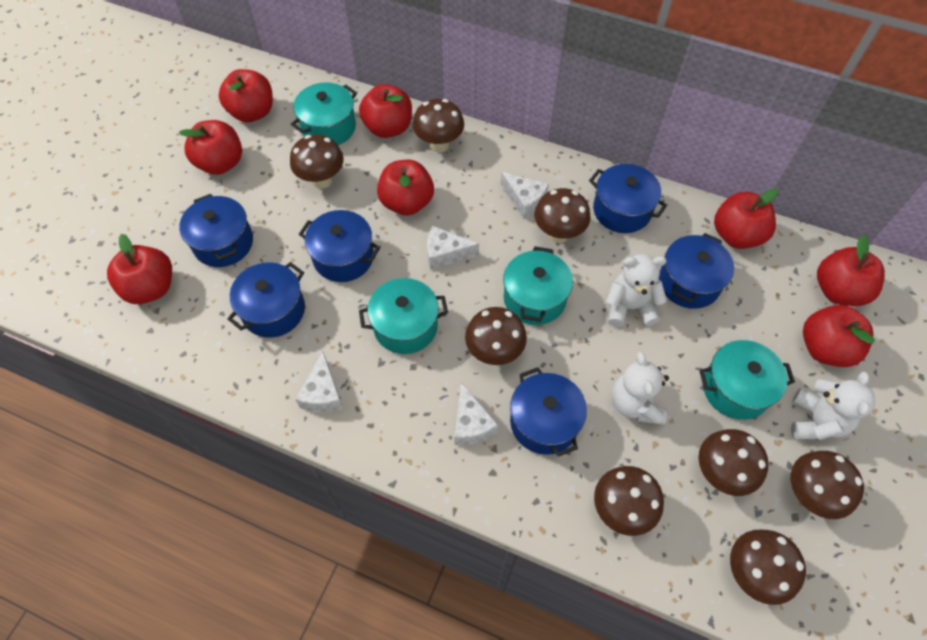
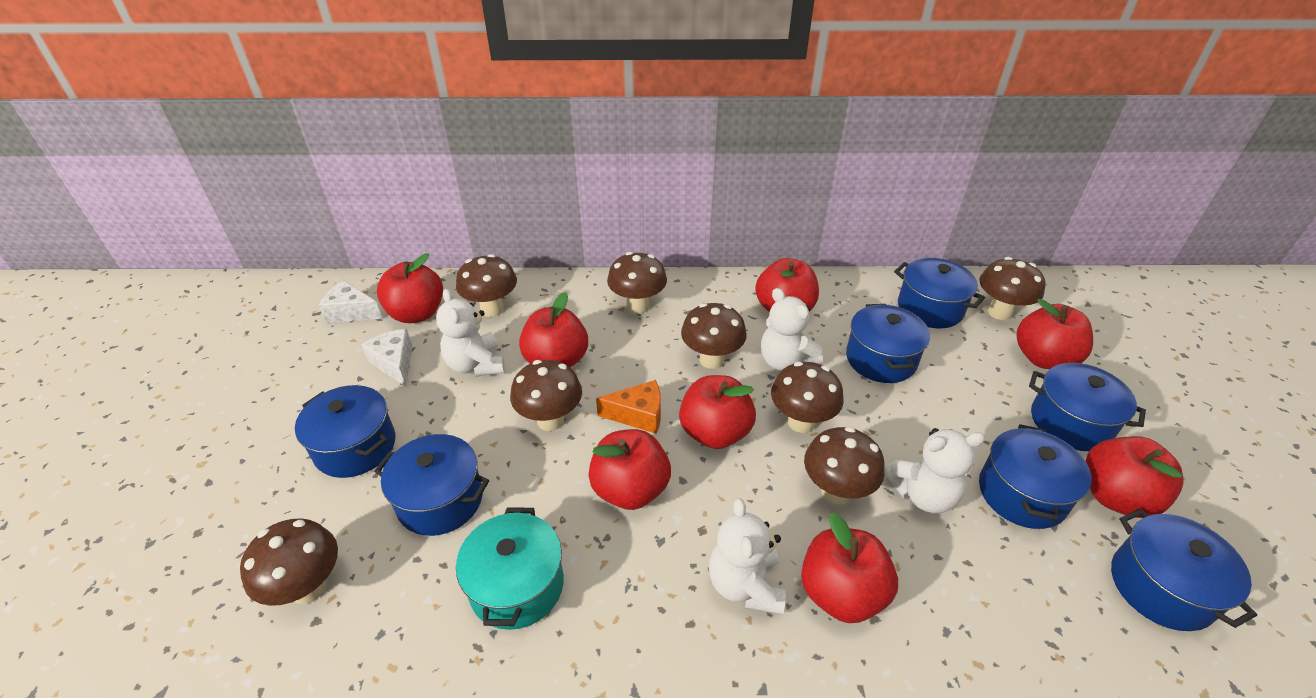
blue pot: 6 -> 7
orange cheese: 0 -> 1
turquoise pot: 4 -> 1
white cheese: 4 -> 2
white teddy bear: 3 -> 4

